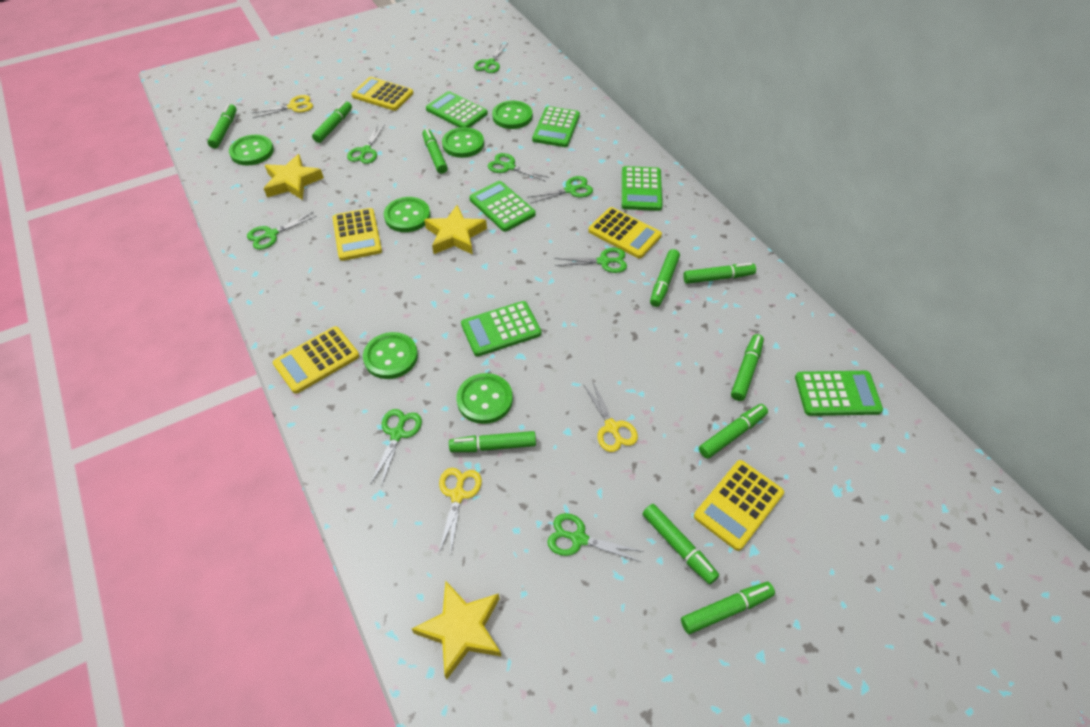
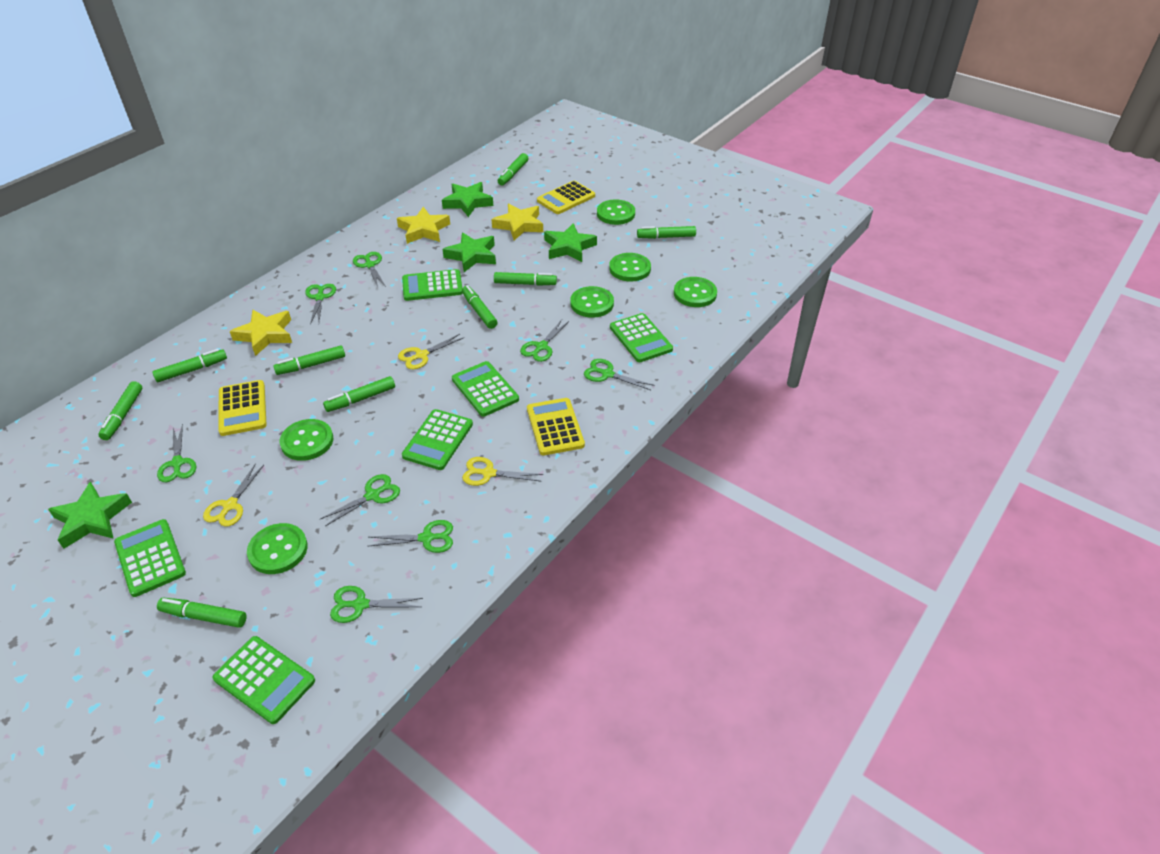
green marker: 10 -> 9
green star: 0 -> 4
yellow calculator: 5 -> 3

